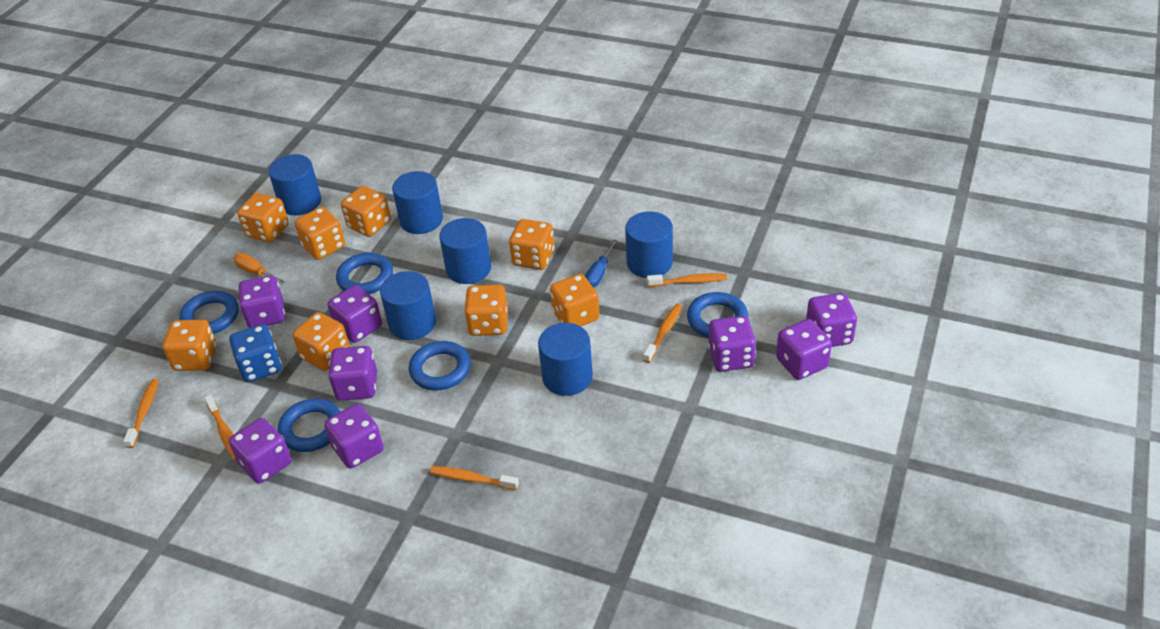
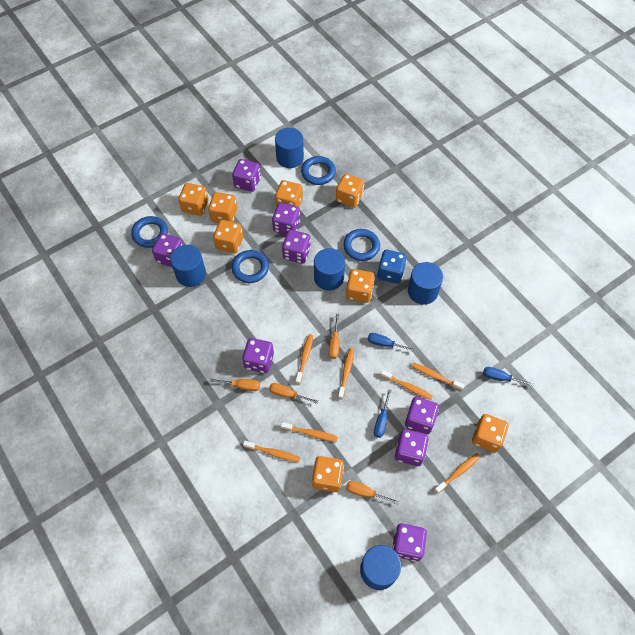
blue cylinder: 6 -> 5
blue ring: 5 -> 4
blue screwdriver: 1 -> 3
orange screwdriver: 1 -> 4
orange toothbrush: 5 -> 7

